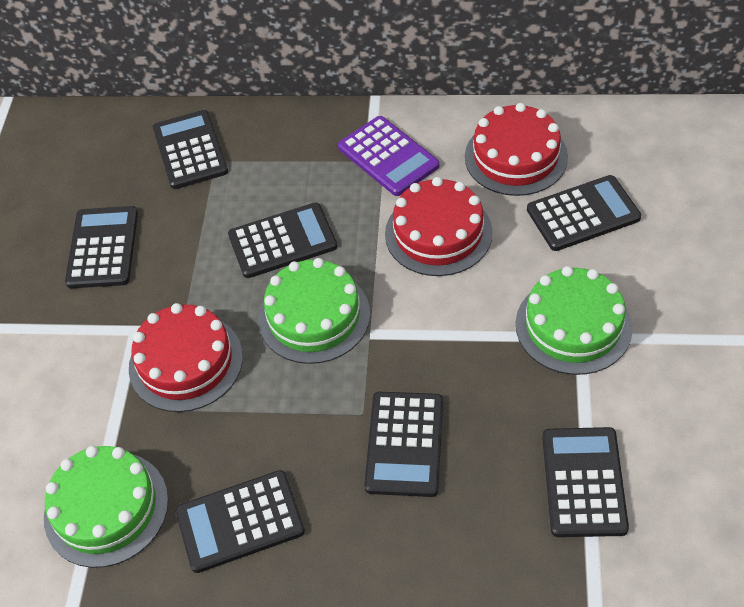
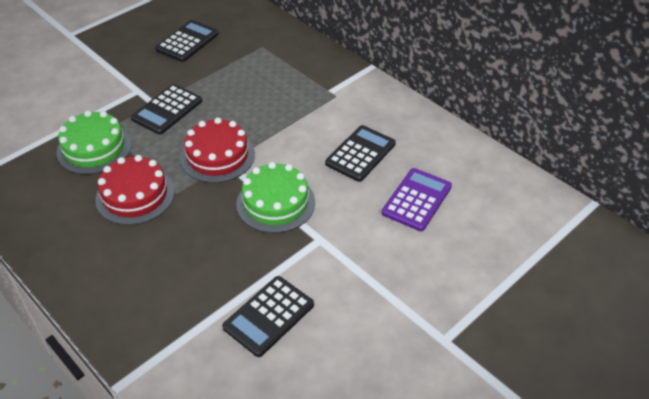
black calculator: 7 -> 4
green cake: 3 -> 2
red cake: 3 -> 2

